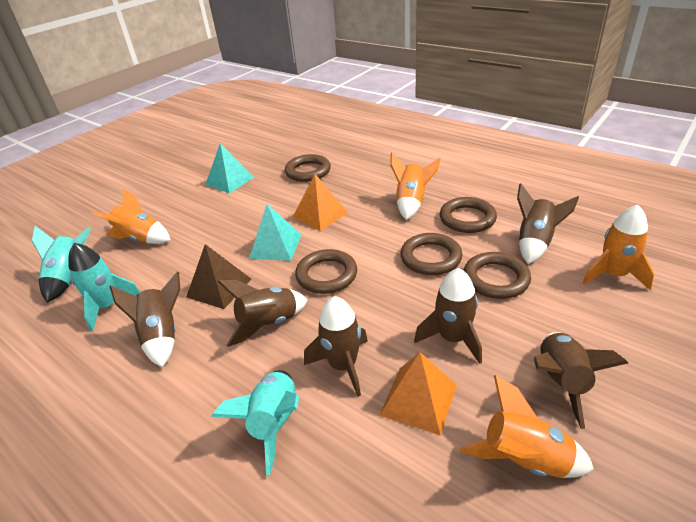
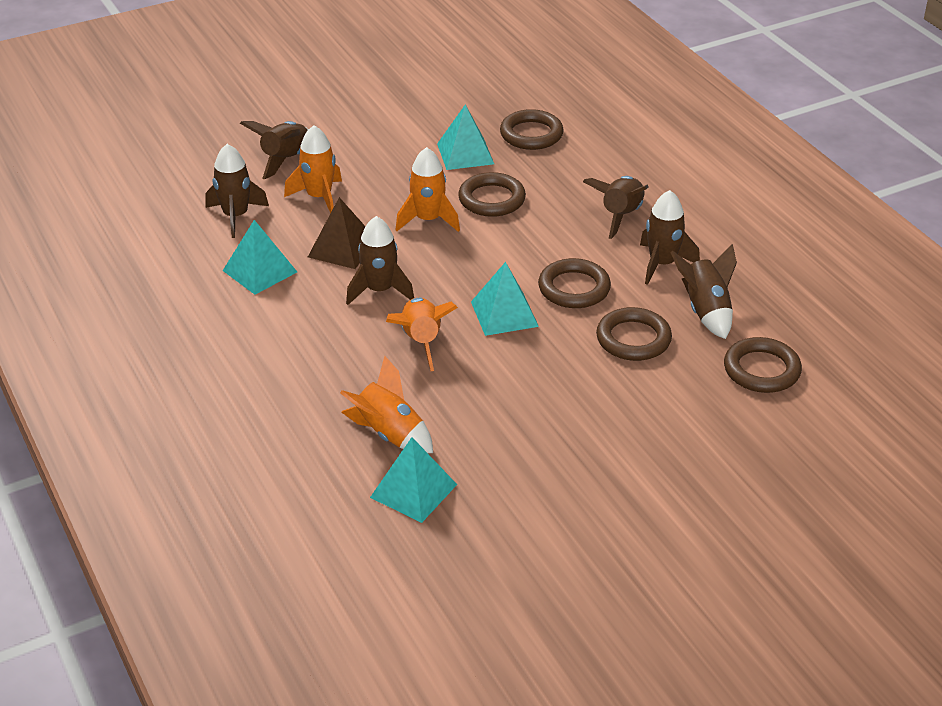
orange pyramid: 2 -> 0
turquoise pyramid: 2 -> 4
turquoise rocket: 3 -> 0

